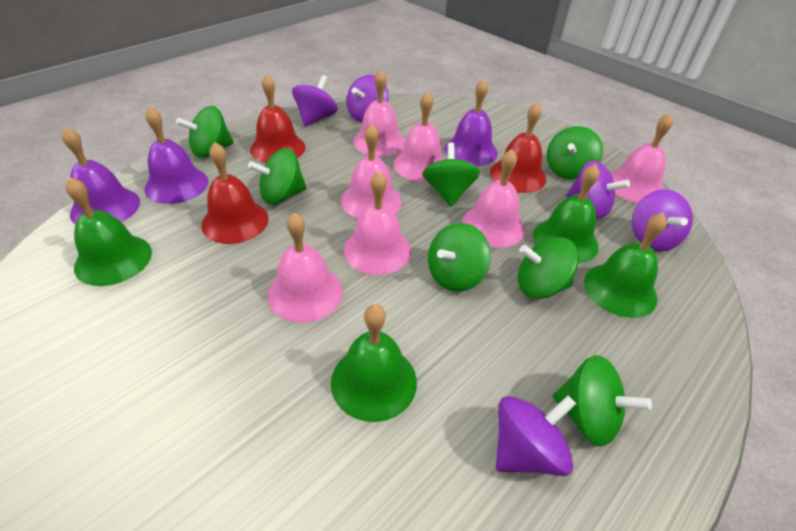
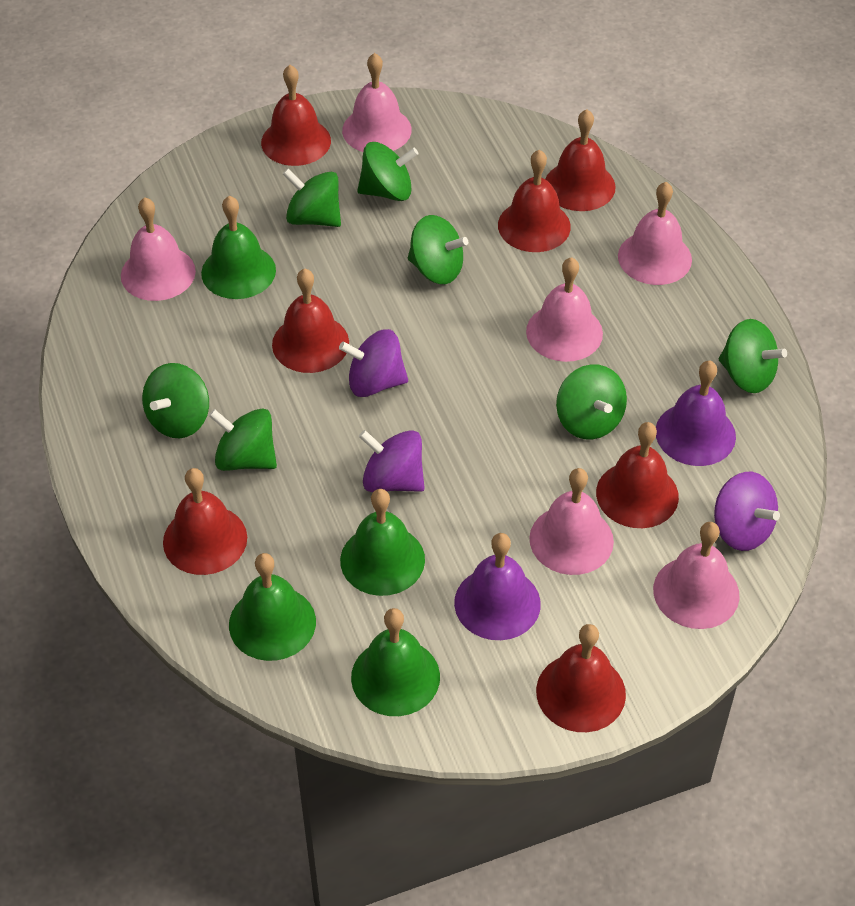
pink bell: 7 -> 6
purple bell: 3 -> 2
purple spinning top: 5 -> 3
red bell: 3 -> 7

